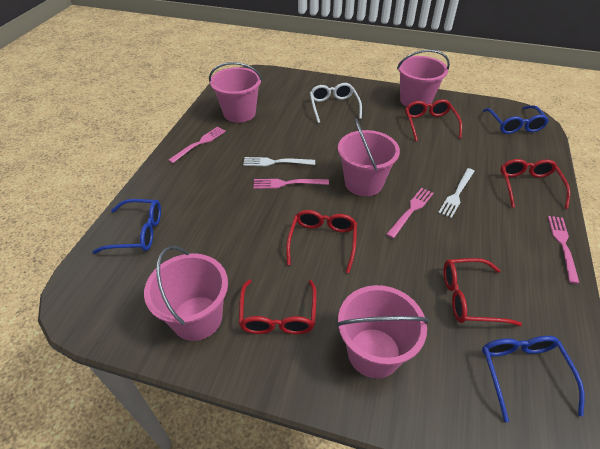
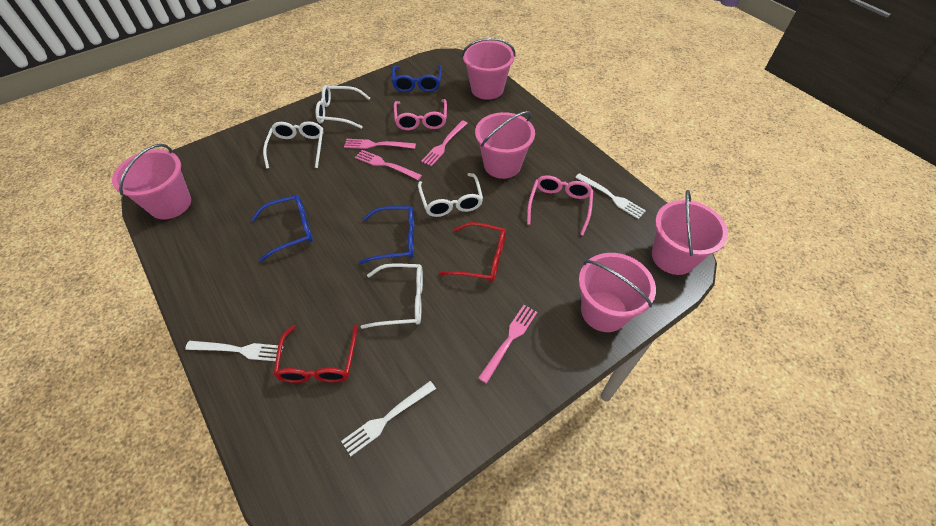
pink glasses: 0 -> 2
red glasses: 5 -> 2
white fork: 2 -> 3
white glasses: 1 -> 4

